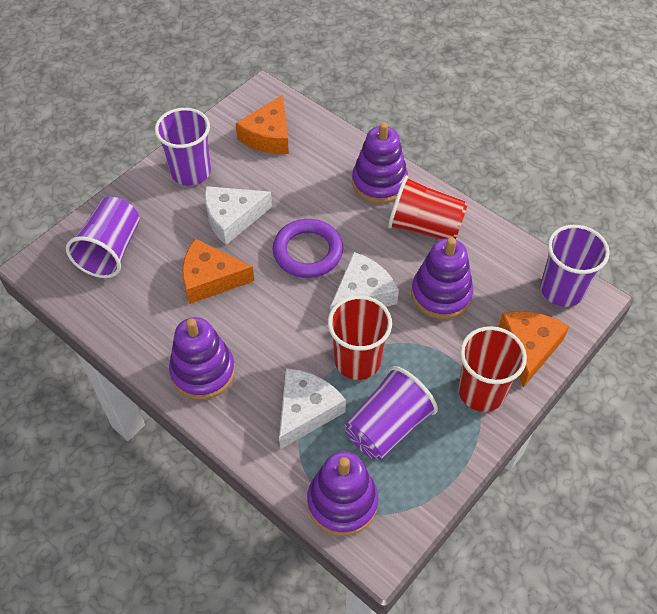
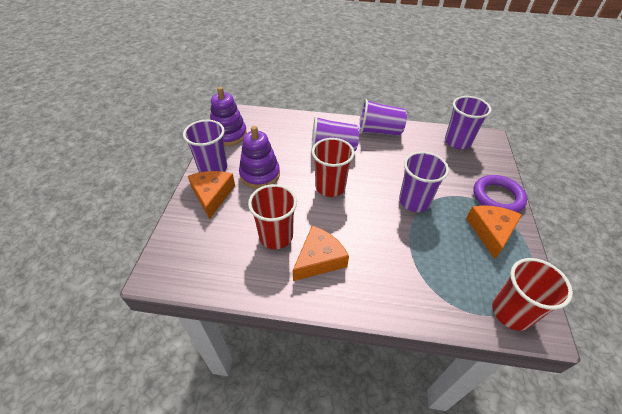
purple cup: 4 -> 5
purple stacking toy: 4 -> 2
white cheese: 3 -> 0

